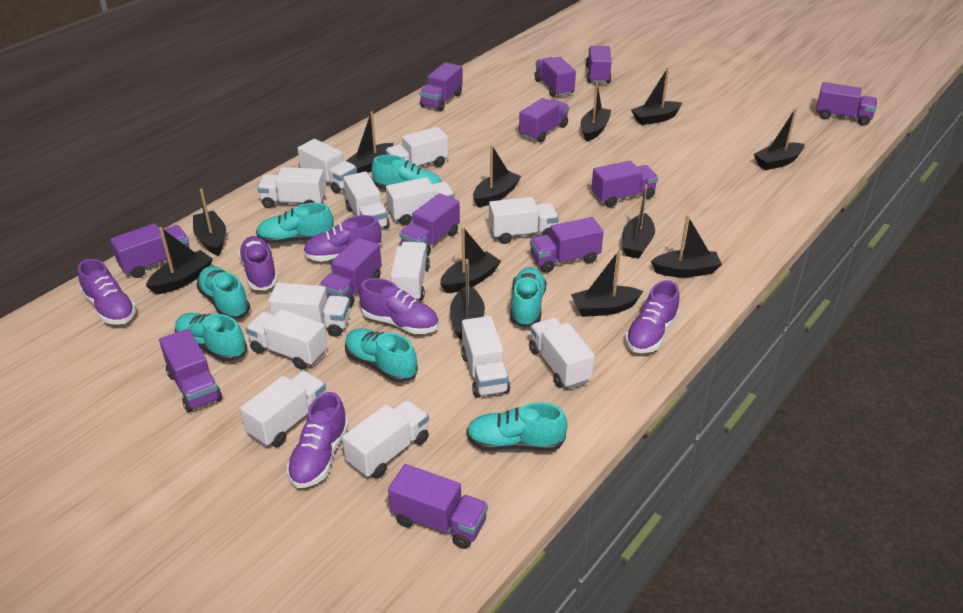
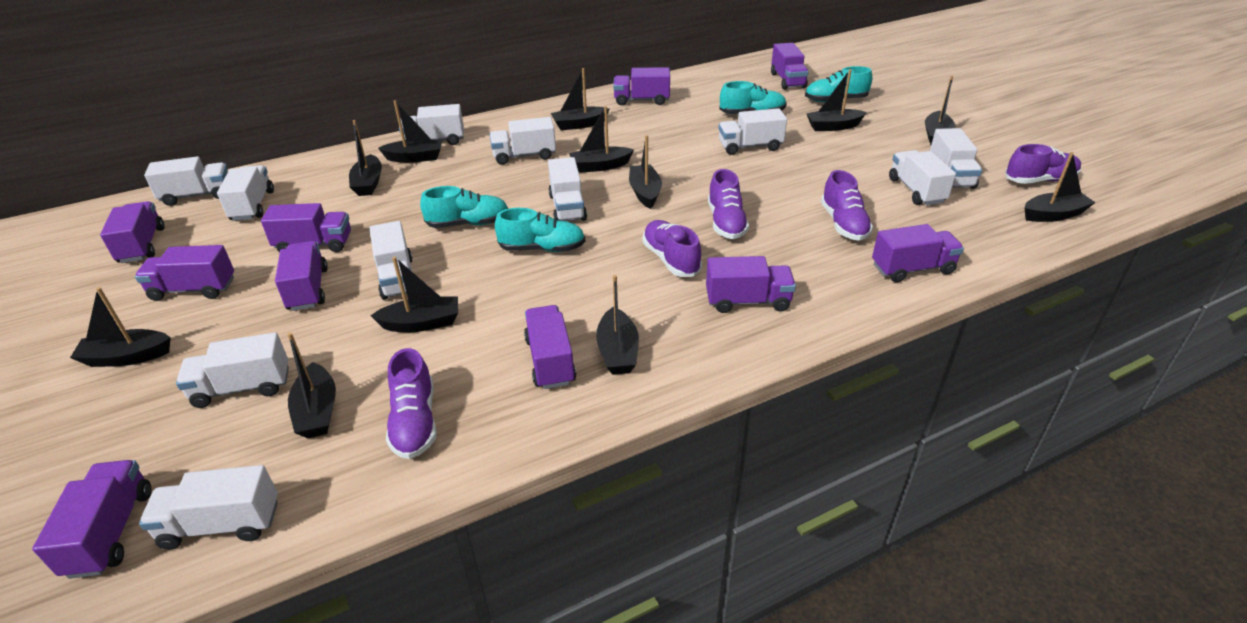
purple shoe: 6 -> 5
purple truck: 12 -> 10
turquoise shoe: 7 -> 4
white truck: 13 -> 11

